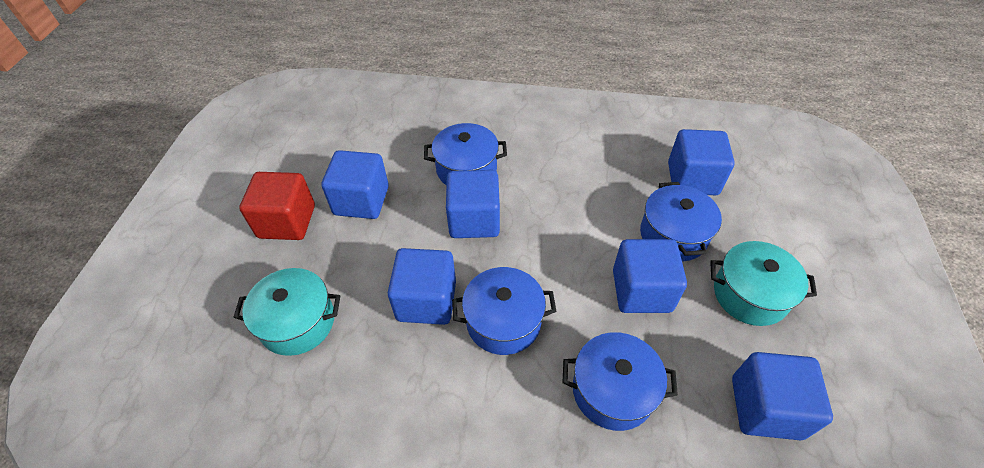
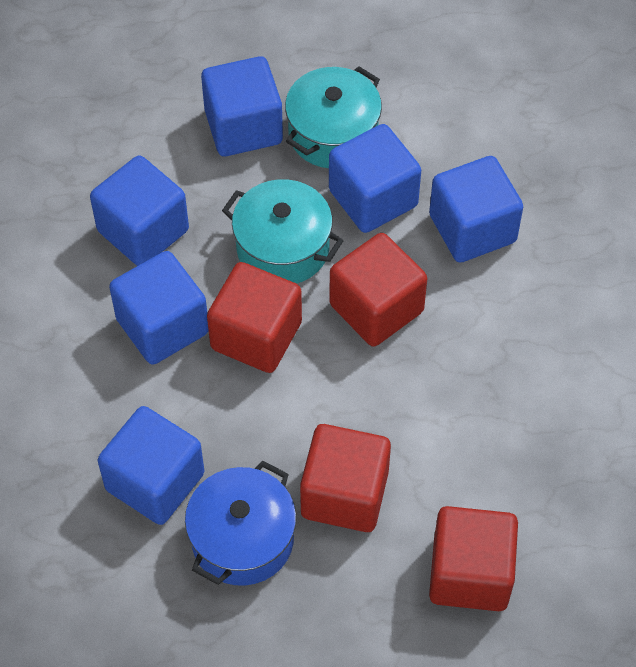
blue pot: 4 -> 1
red cube: 1 -> 4

